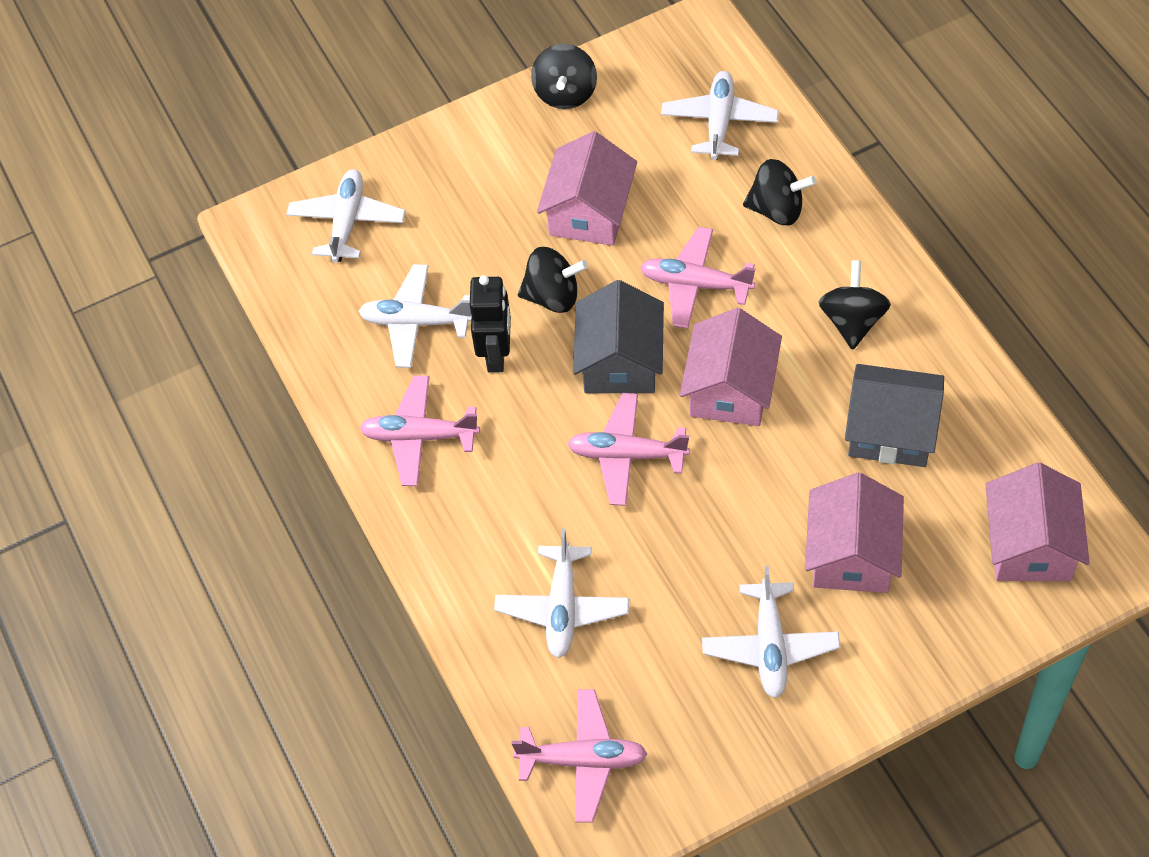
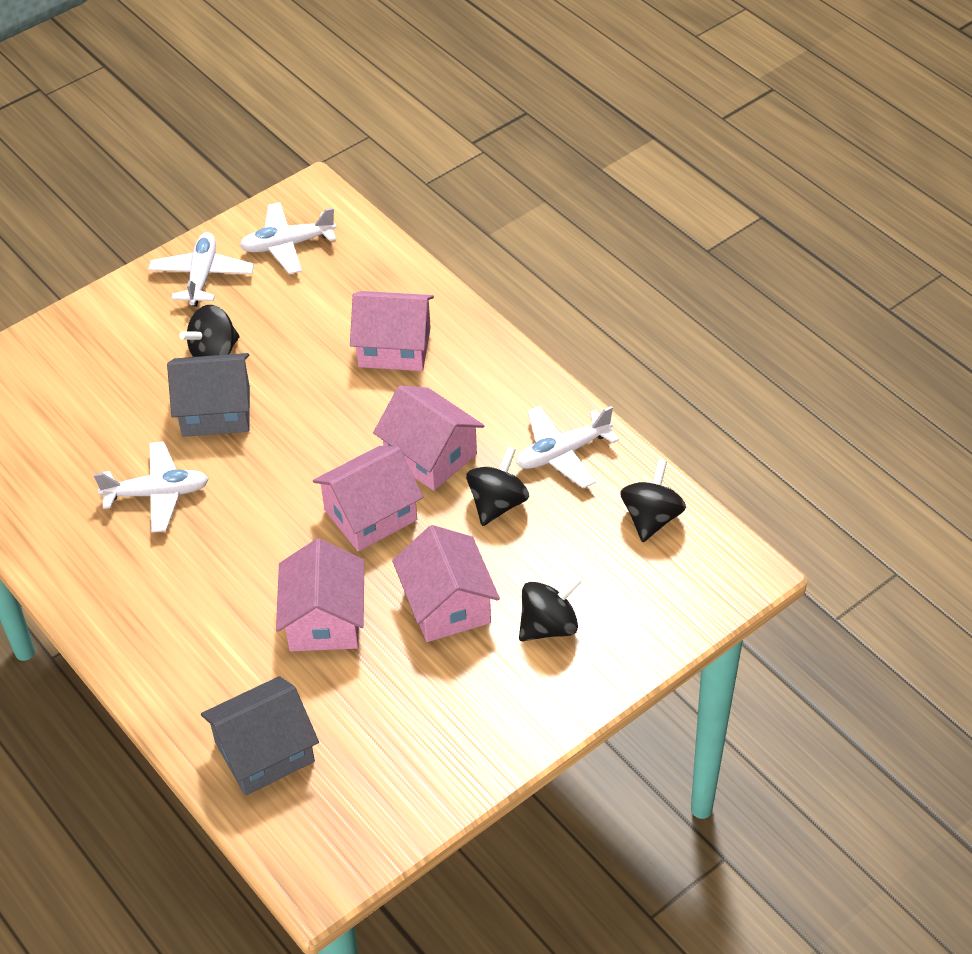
black robot: 1 -> 0
pink house: 4 -> 5
pink plane: 4 -> 0
white plane: 5 -> 4

